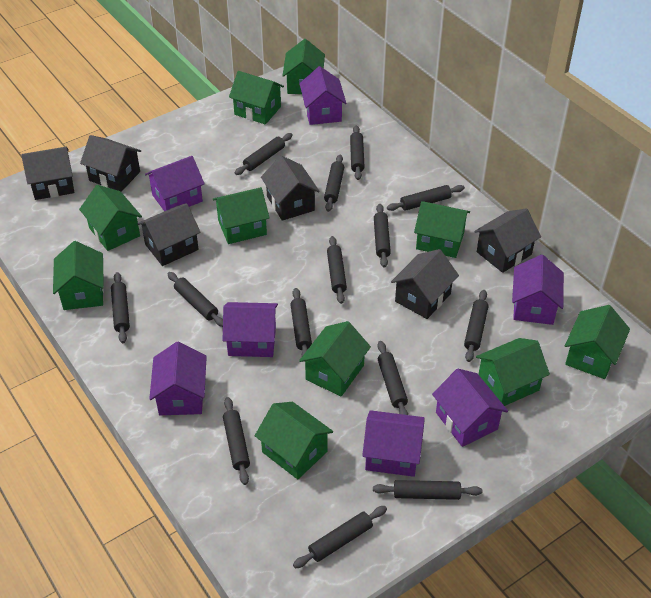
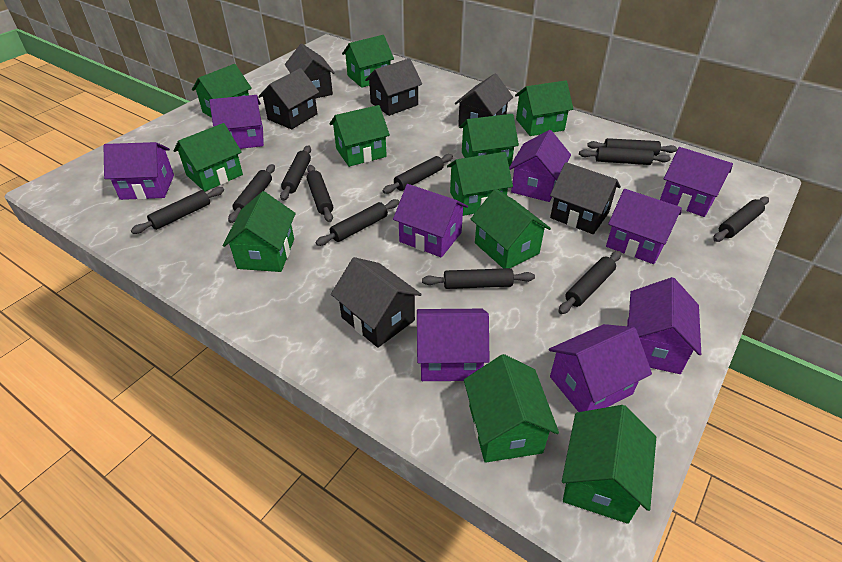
black rolling pin: 14 -> 11
green house: 10 -> 11
purple house: 7 -> 9

